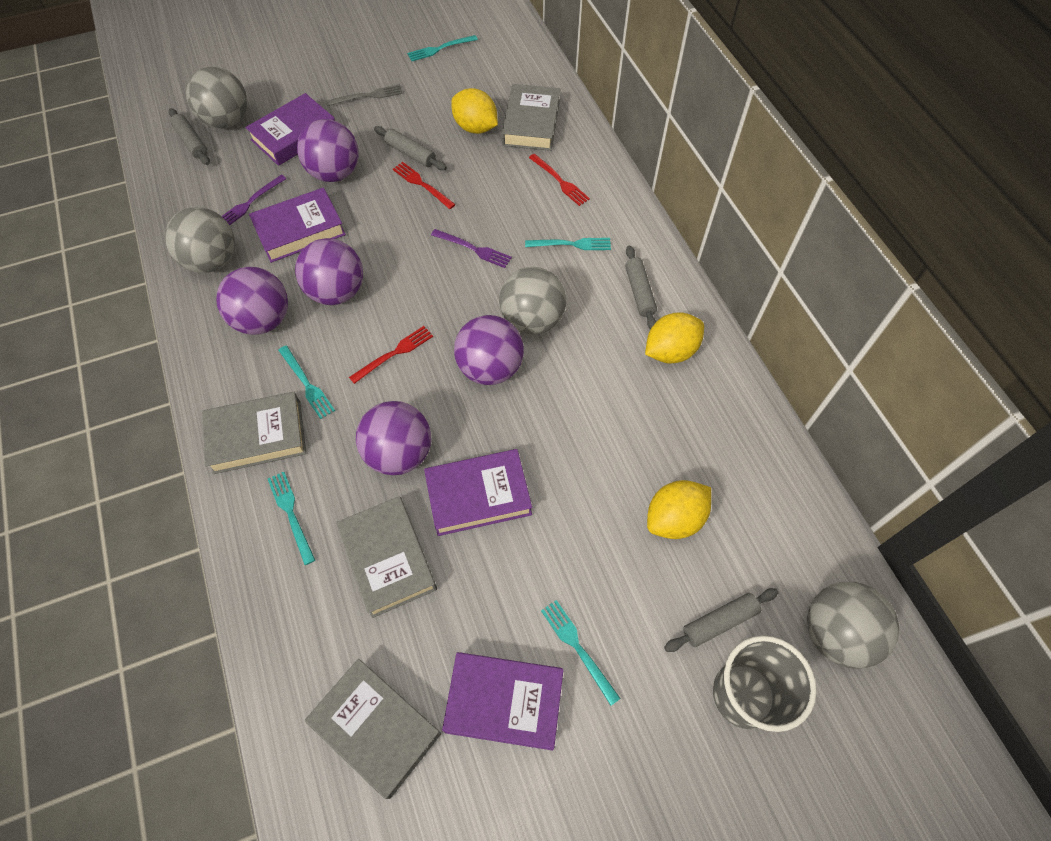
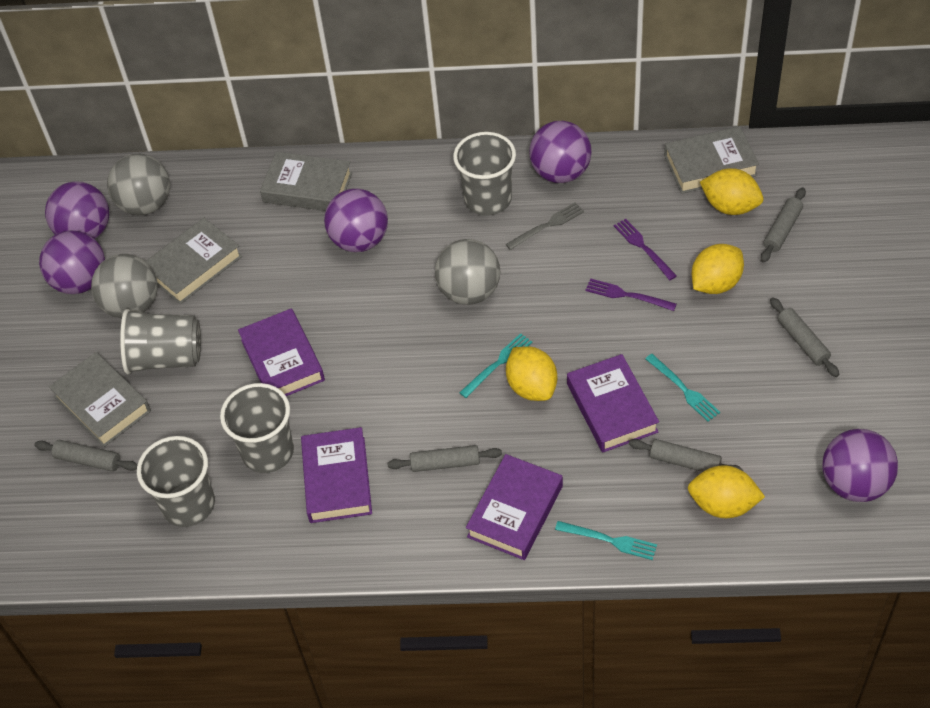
grey ball: 4 -> 3
grey cup: 1 -> 4
grey rolling pin: 4 -> 5
red fork: 3 -> 0
turquoise fork: 5 -> 3
yellow lemon: 3 -> 4

